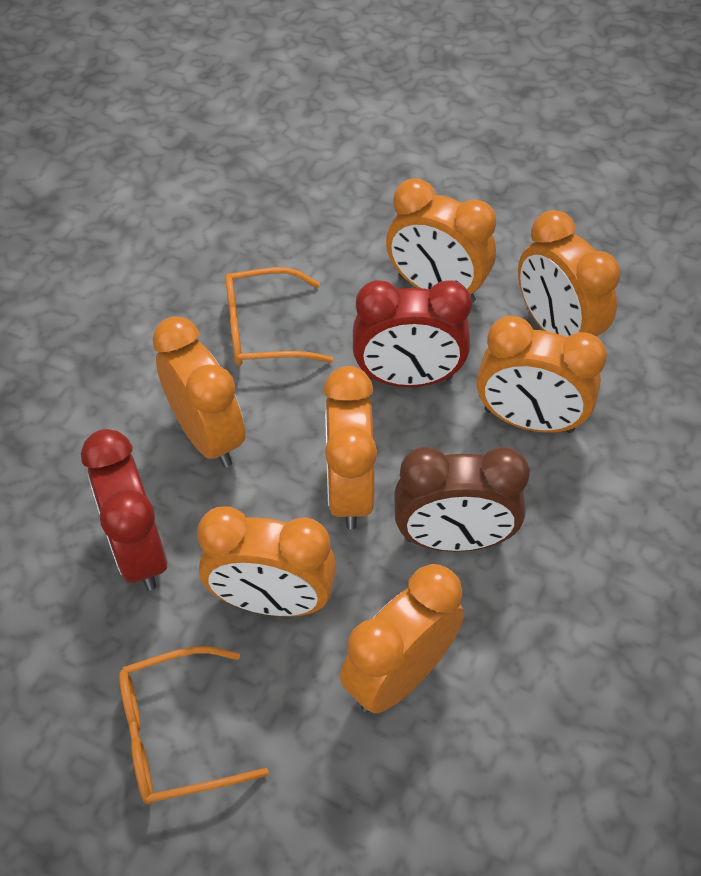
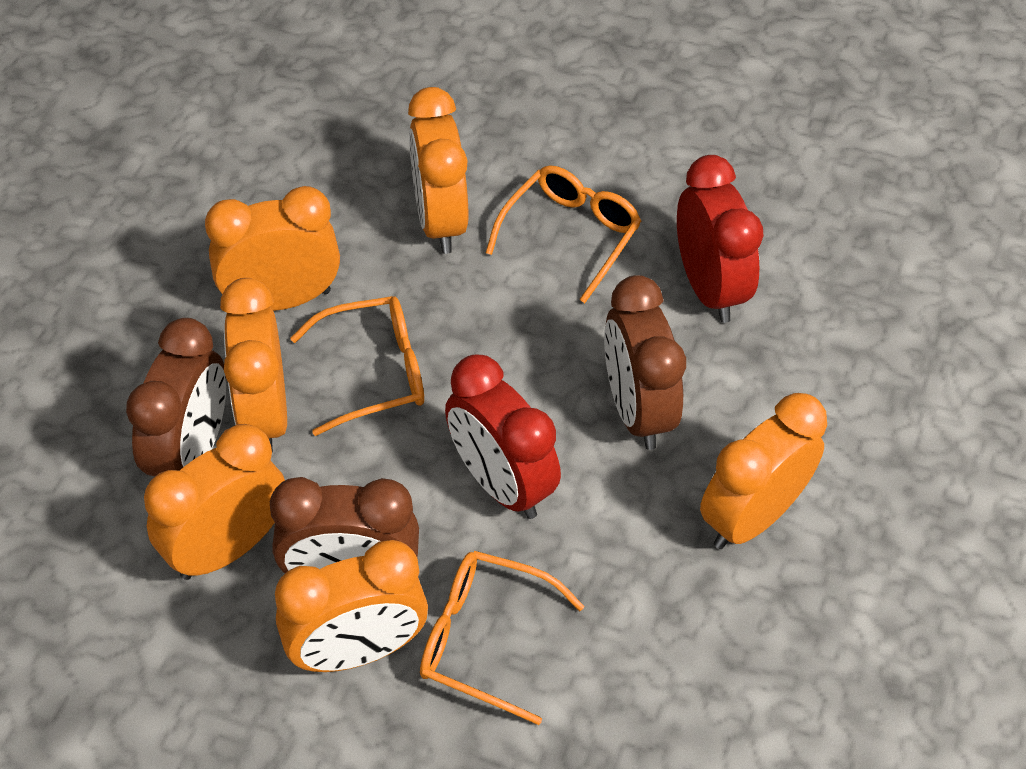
brown clock: 1 -> 3
orange clock: 7 -> 6
orange glasses: 2 -> 3

